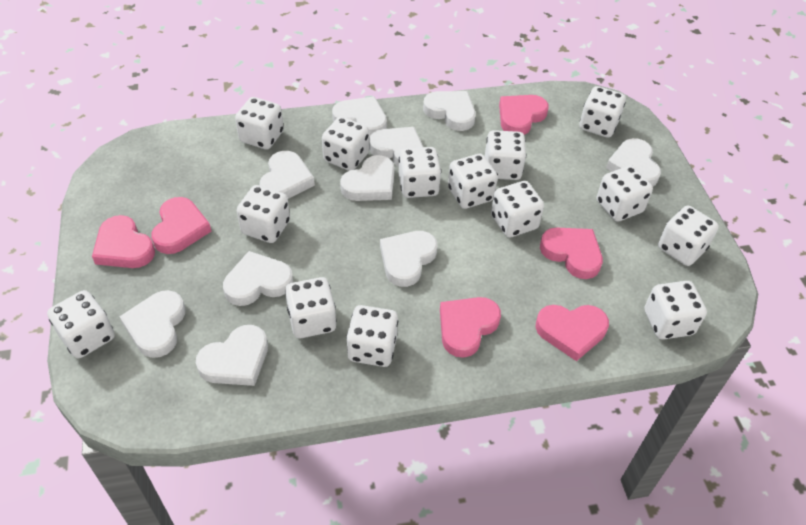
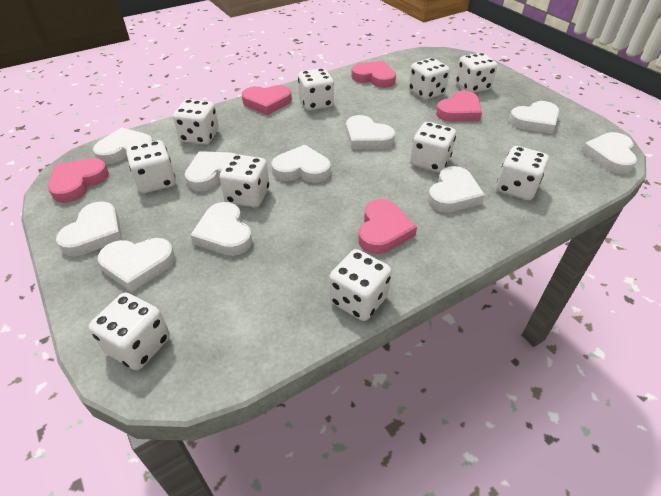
pink heart: 6 -> 5
white dice: 14 -> 10

